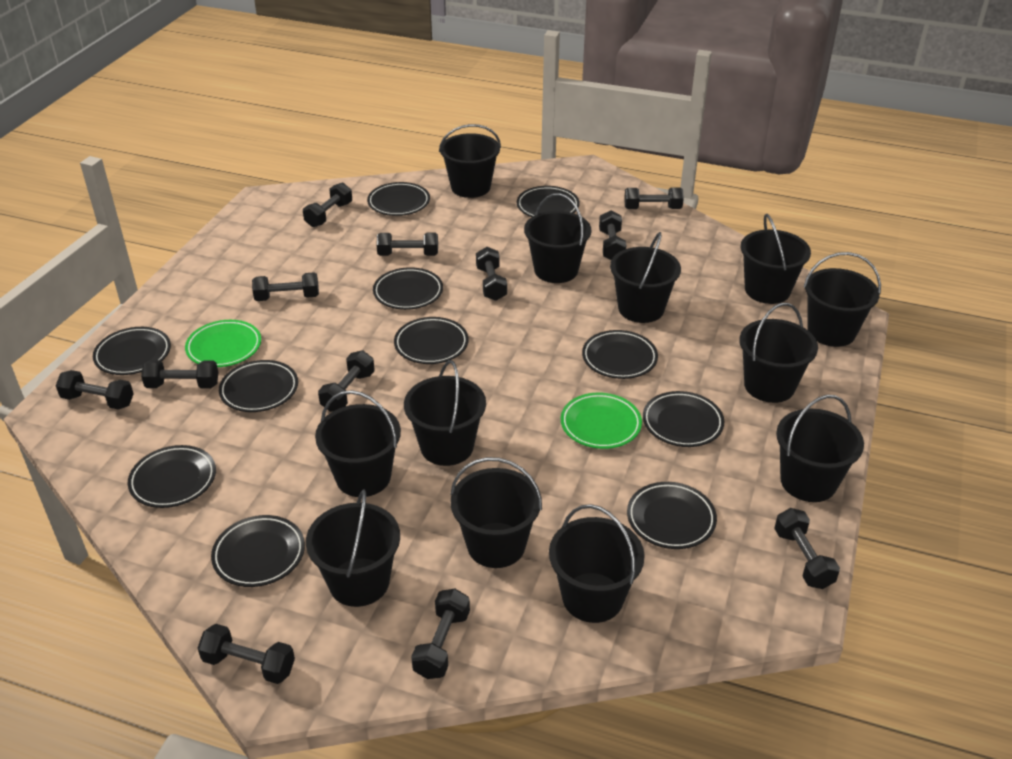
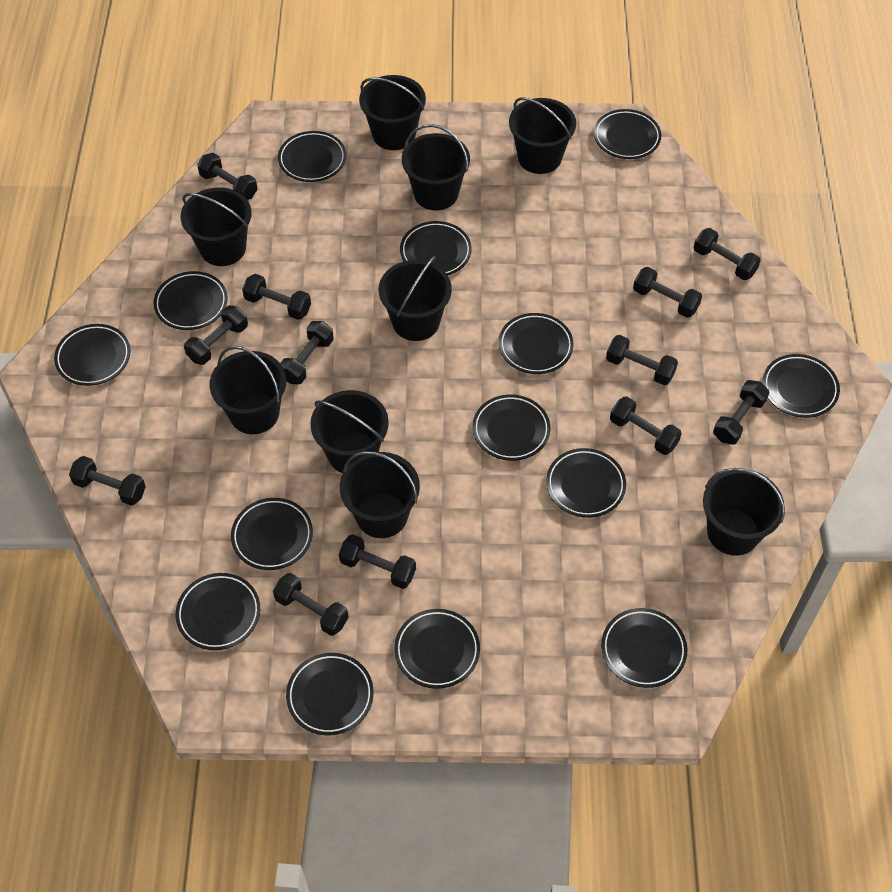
black bucket: 12 -> 9
black plate: 11 -> 14
green plate: 2 -> 0

